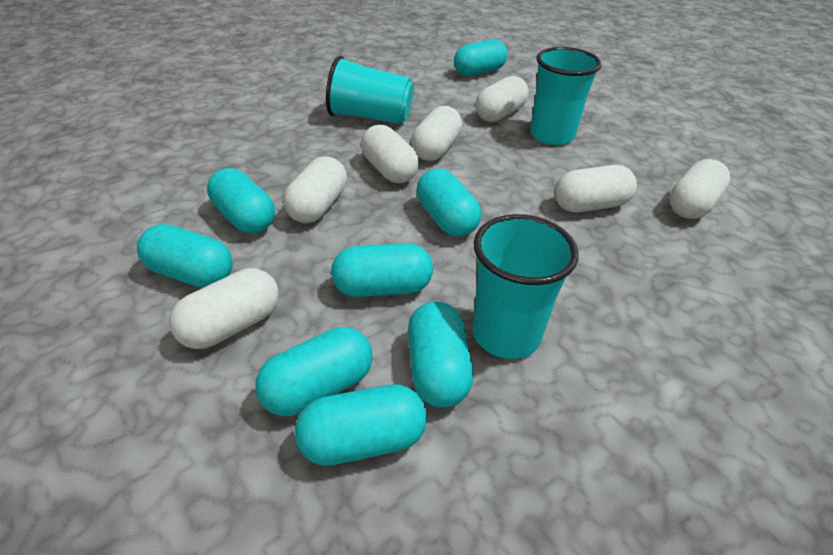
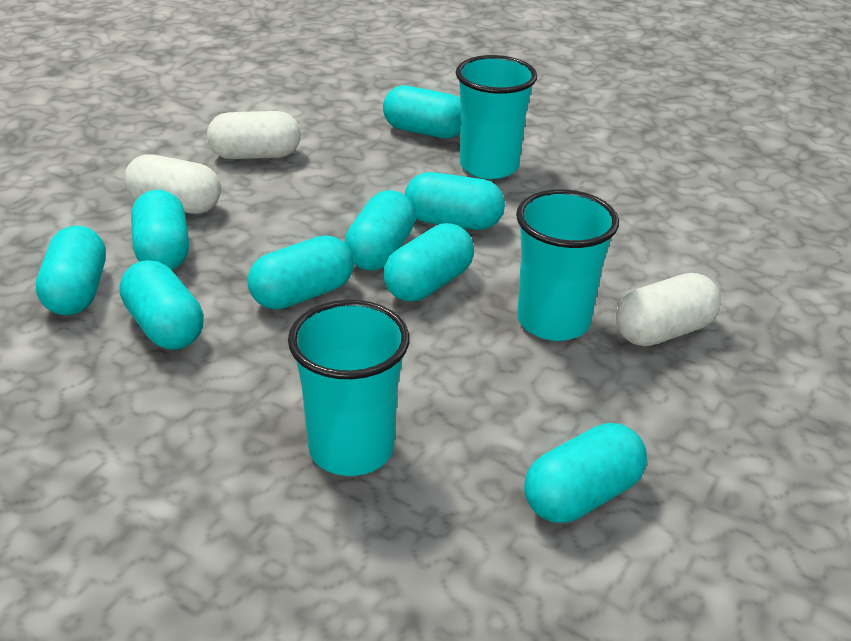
turquoise capsule: 8 -> 9
white capsule: 7 -> 3

